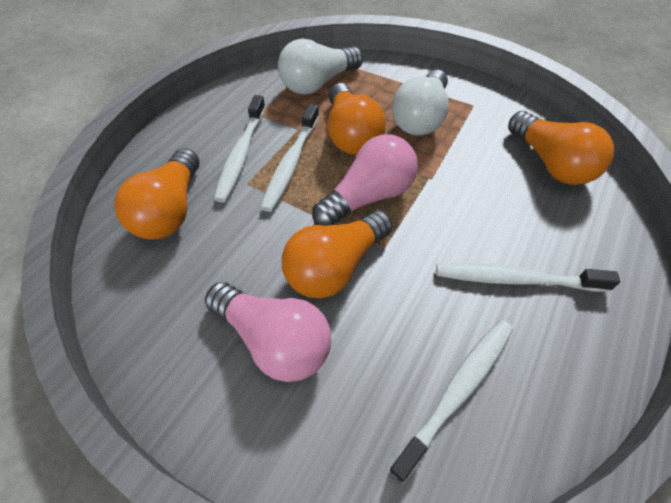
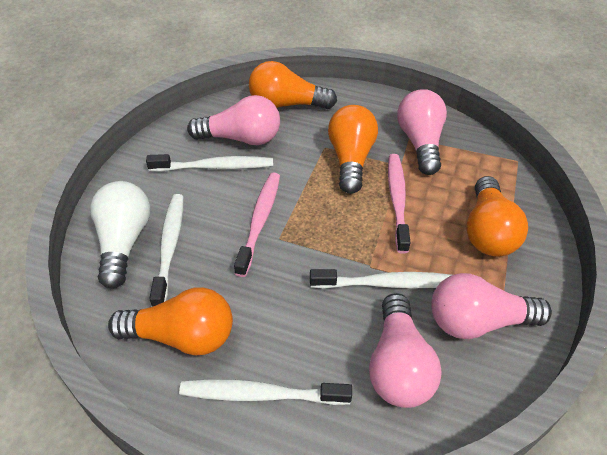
pink light bulb: 2 -> 4
pink toothbrush: 0 -> 2
white light bulb: 2 -> 1

